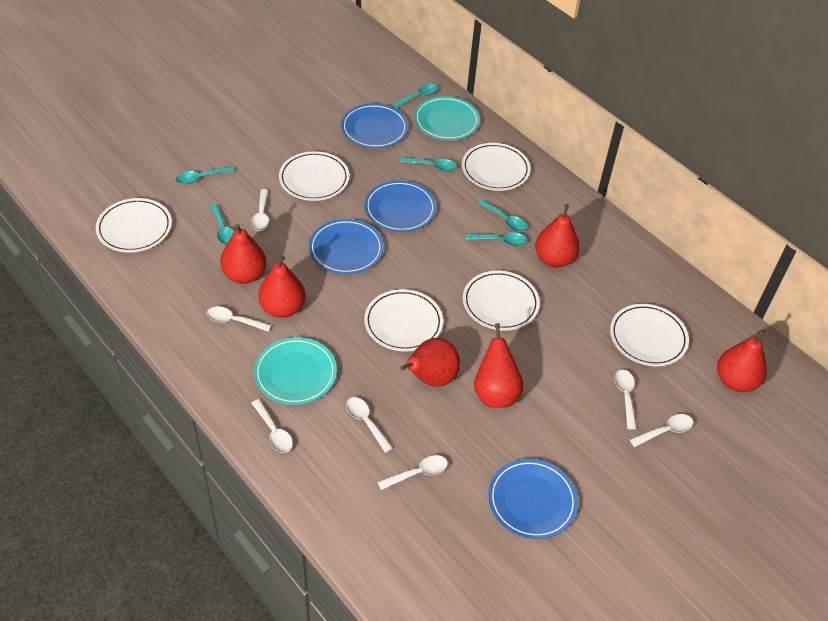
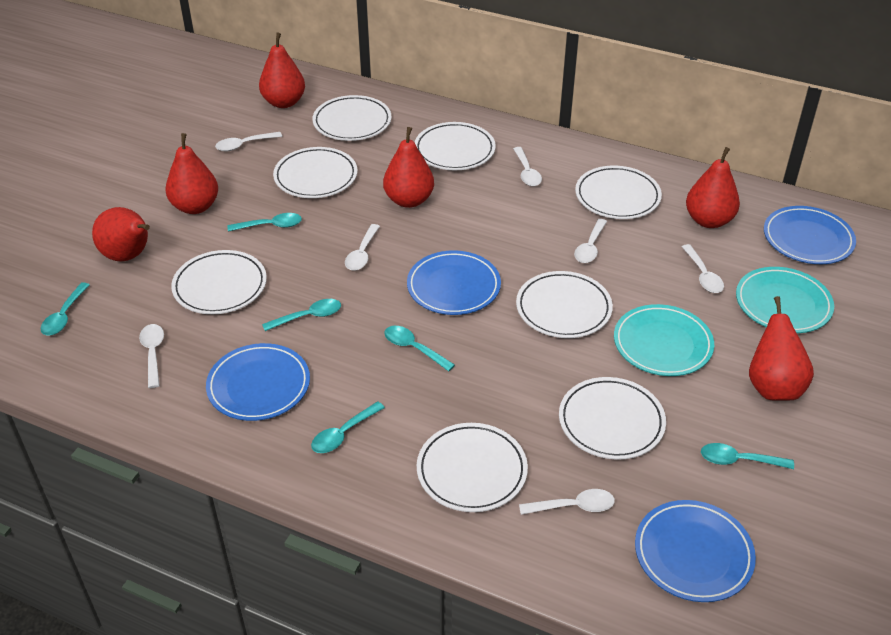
white plate: 6 -> 8

